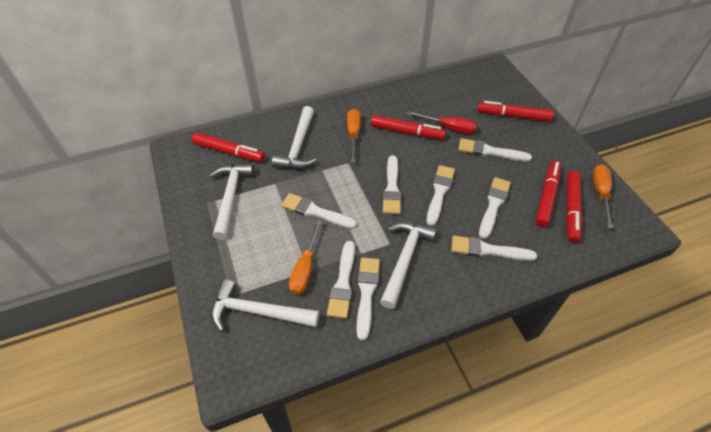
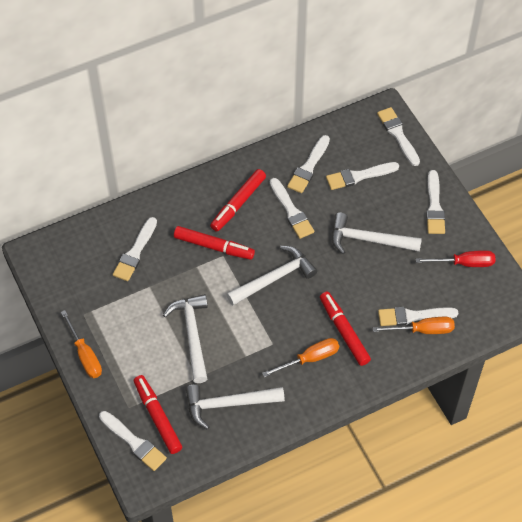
red marker: 5 -> 4

